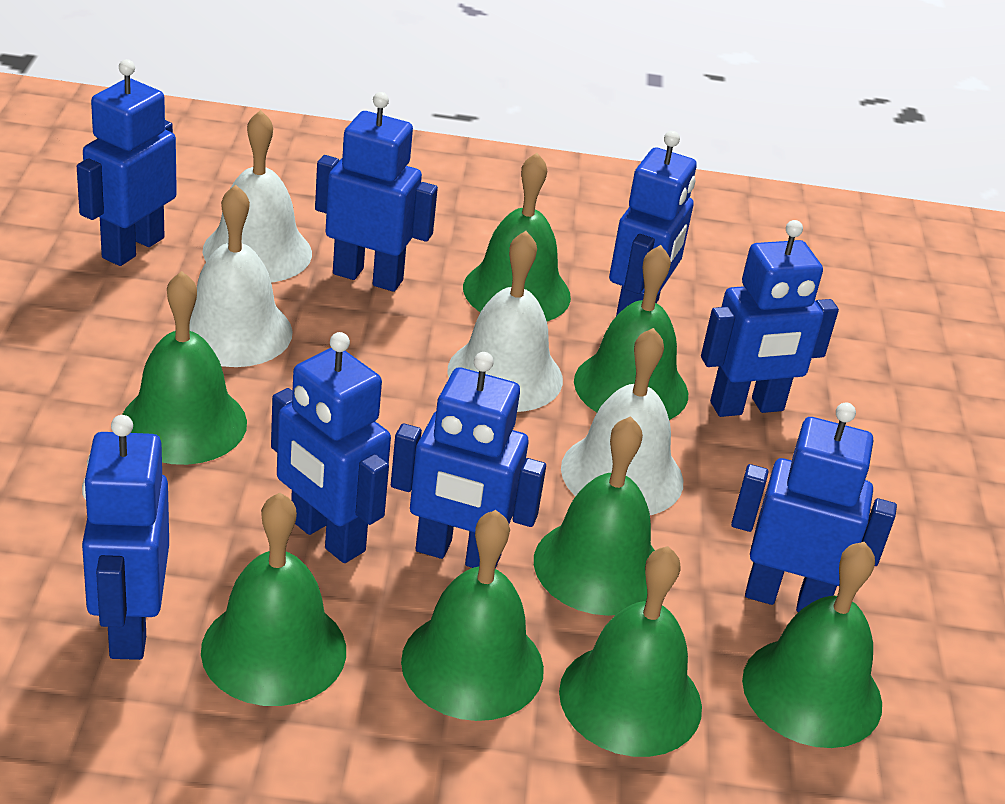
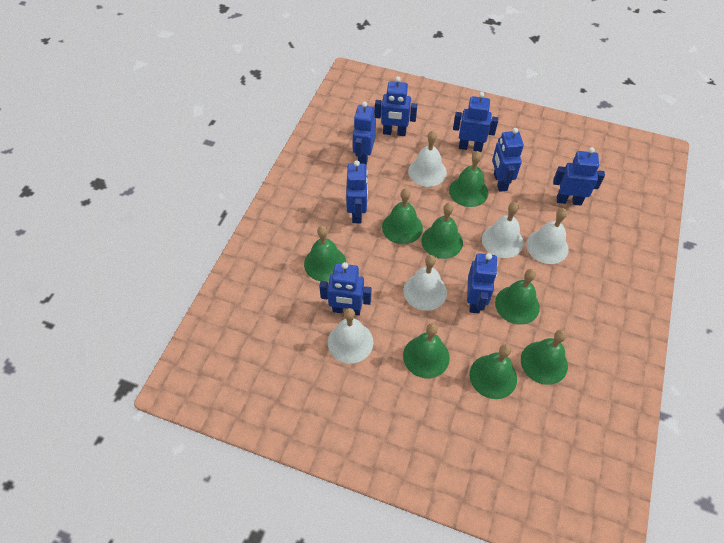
white bell: 4 -> 5

